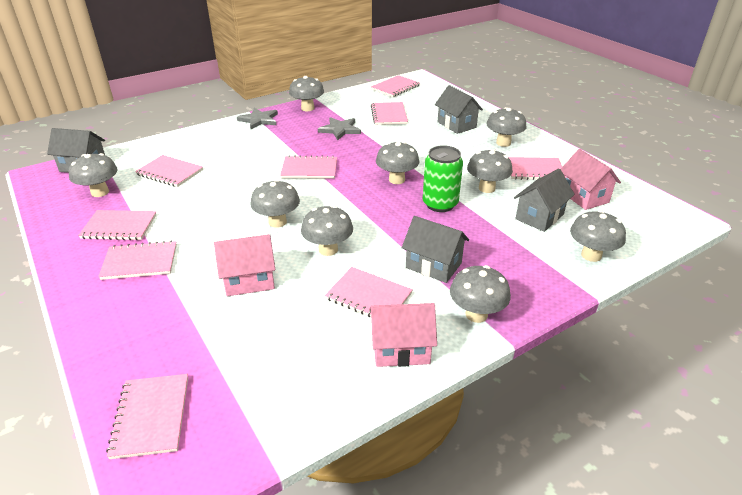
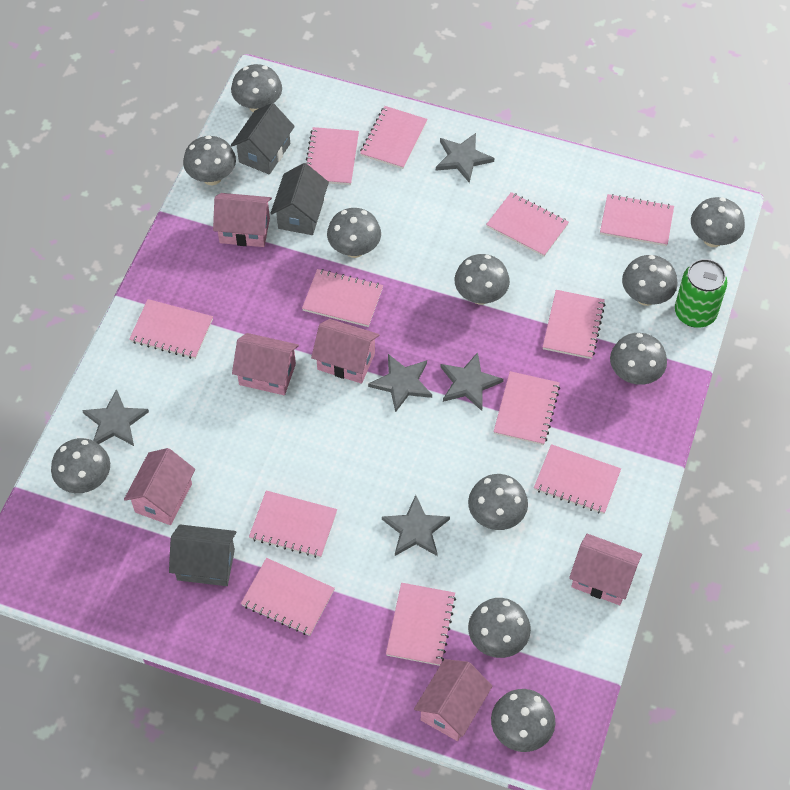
grey house: 4 -> 3
grey mushroom: 9 -> 11
grey star: 2 -> 5
pink house: 3 -> 6
pink notebook: 9 -> 12

